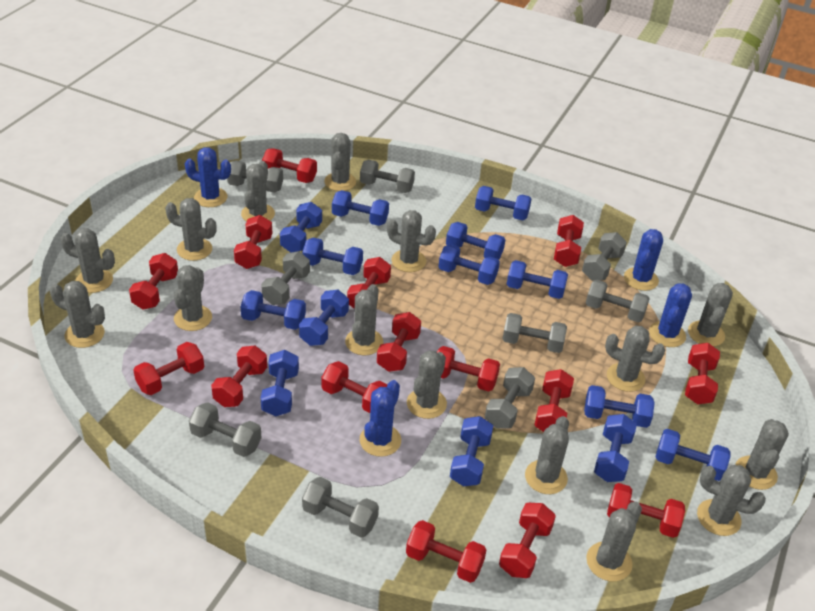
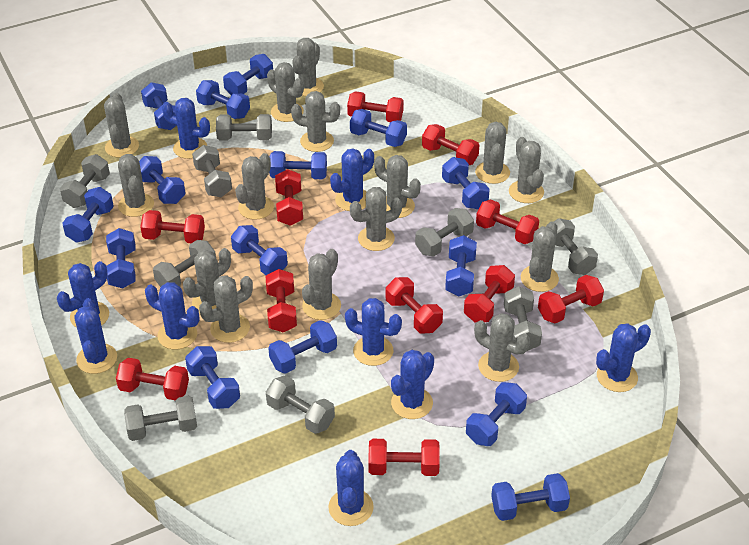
blue cactus: 4 -> 9
blue dumbbell: 14 -> 15
red dumbbell: 15 -> 11

